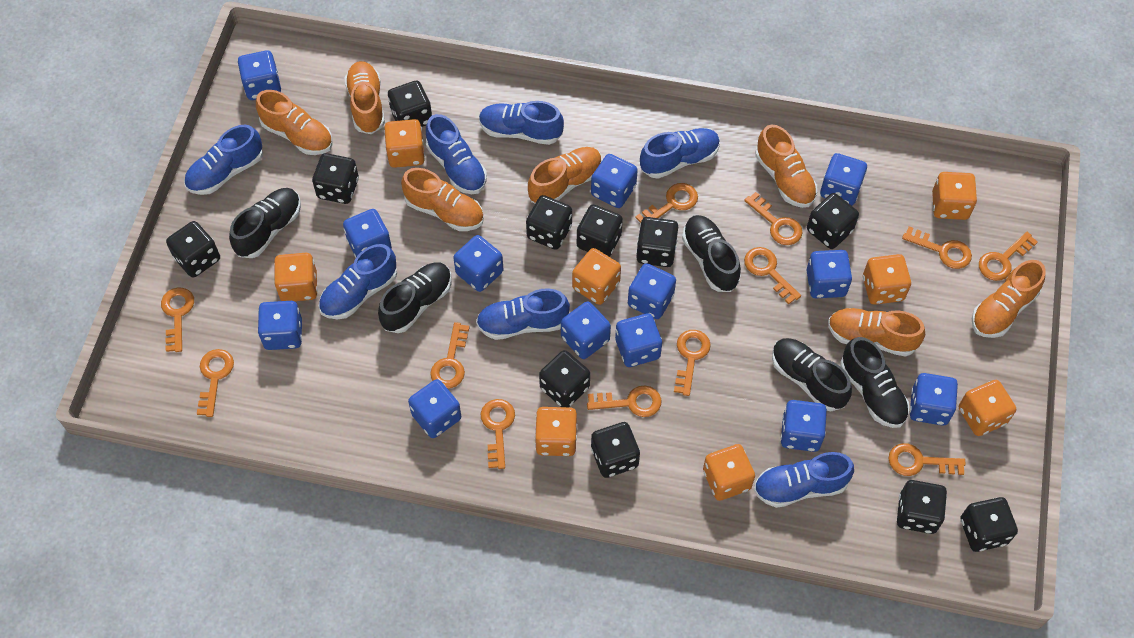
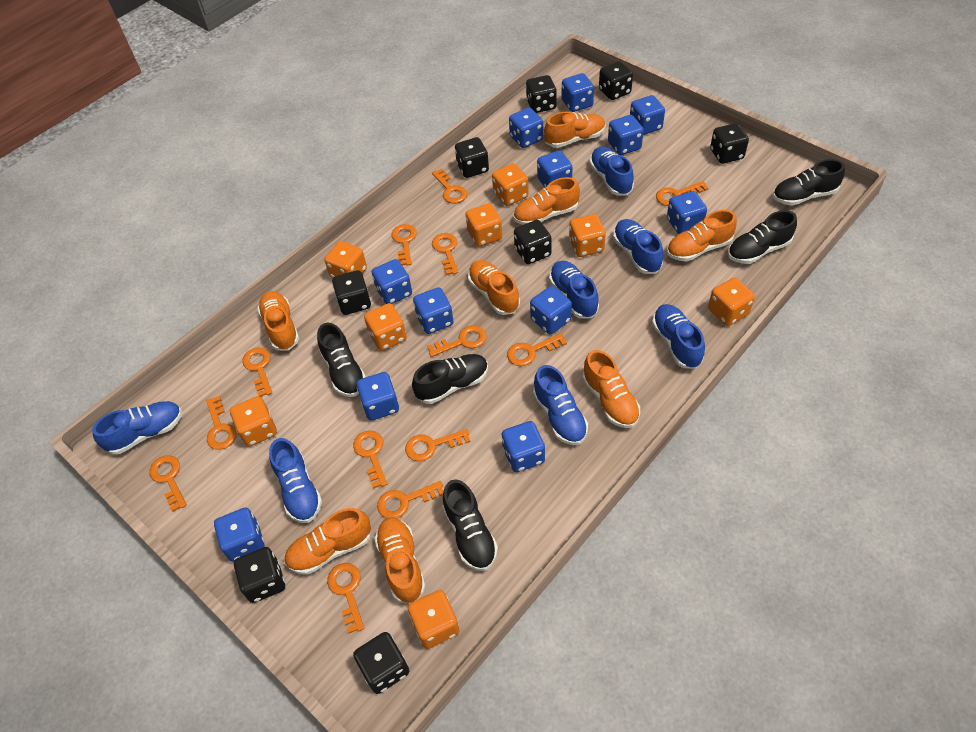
black dice: 11 -> 8
blue dice: 13 -> 12
orange key: 12 -> 13
orange shoe: 7 -> 8

